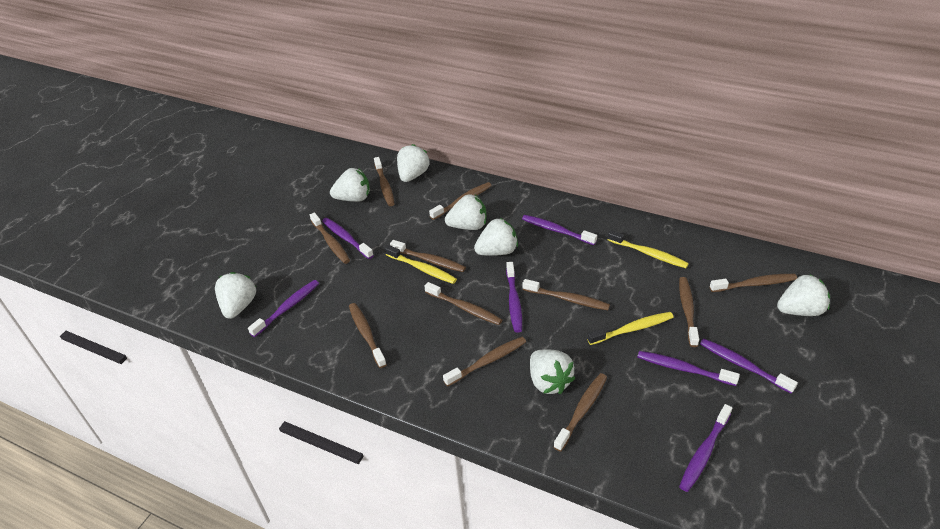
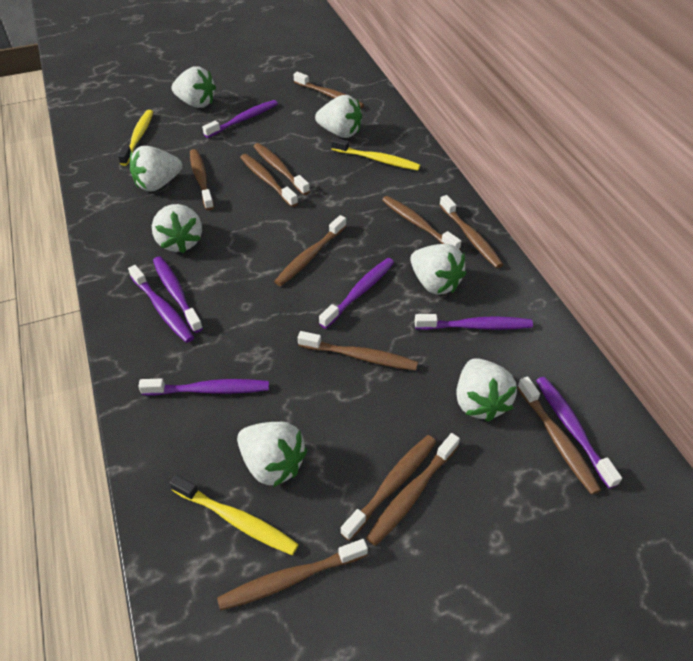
brown toothbrush: 11 -> 12

